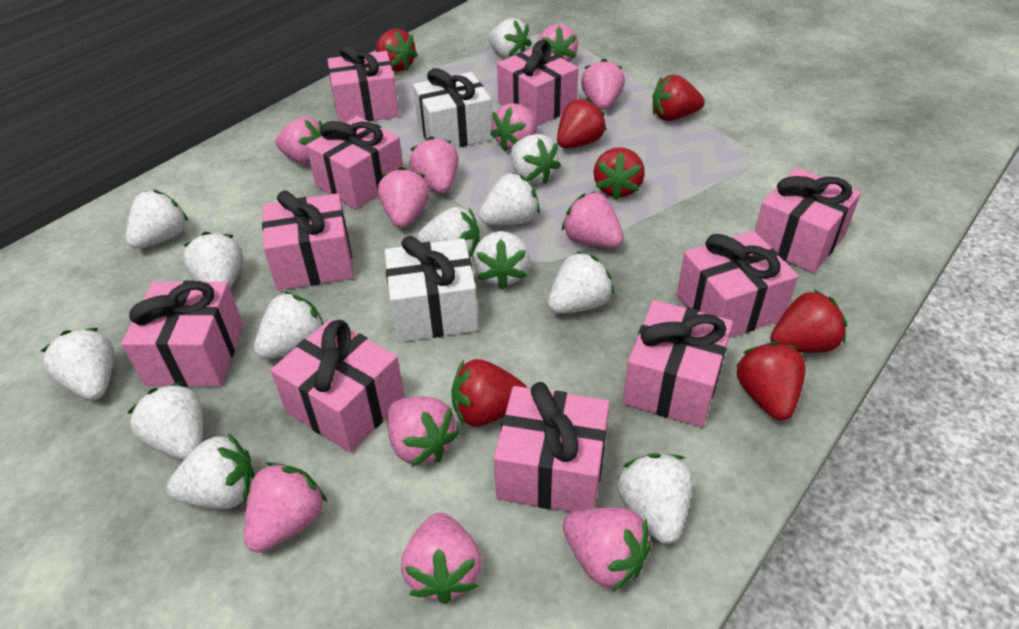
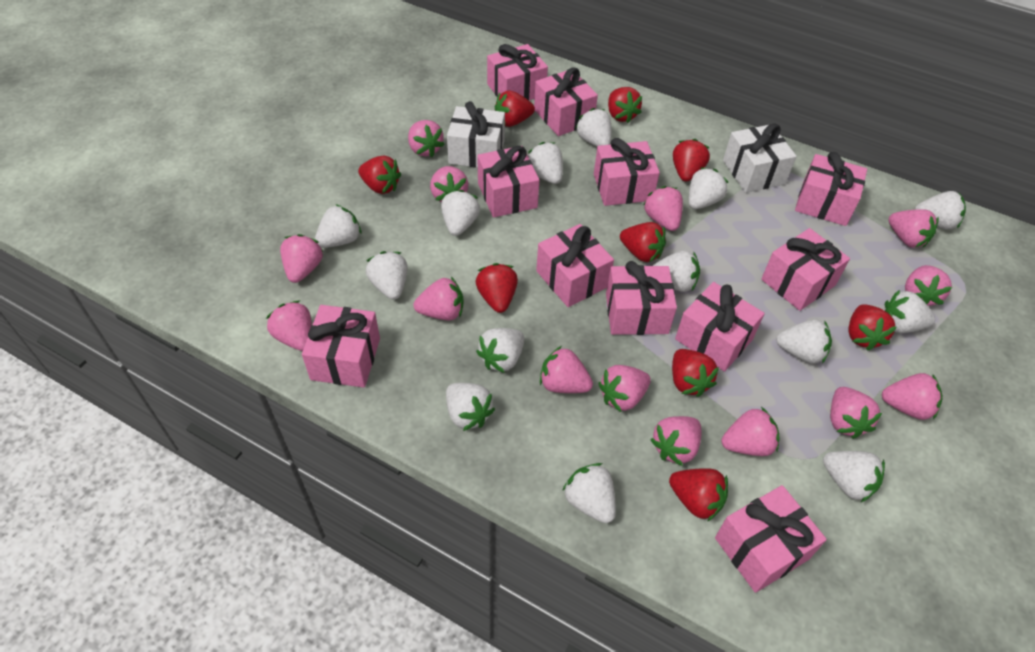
pink gift: 10 -> 11
pink strawberry: 11 -> 14
red strawberry: 7 -> 9
white strawberry: 13 -> 14

